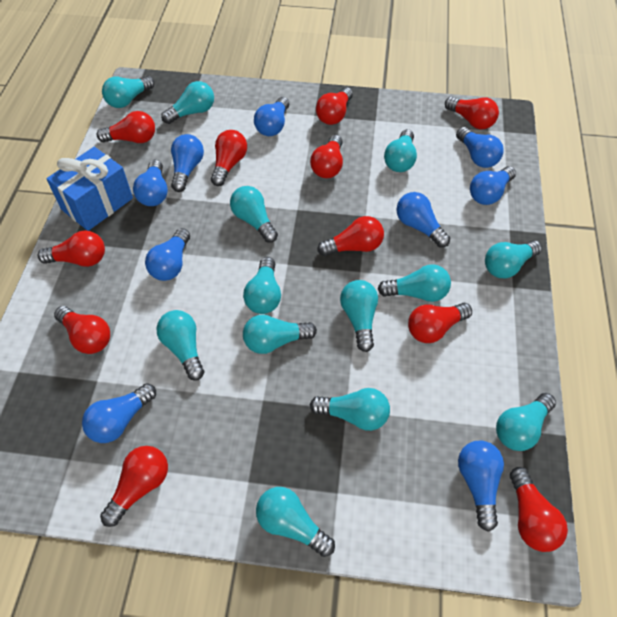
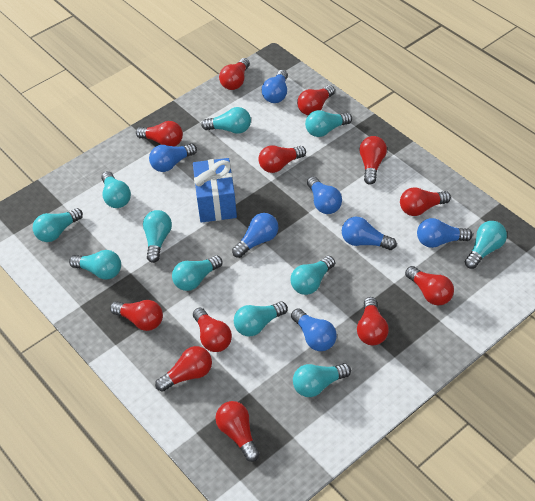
blue light bulb: 9 -> 7
red light bulb: 11 -> 12
turquoise light bulb: 13 -> 11

